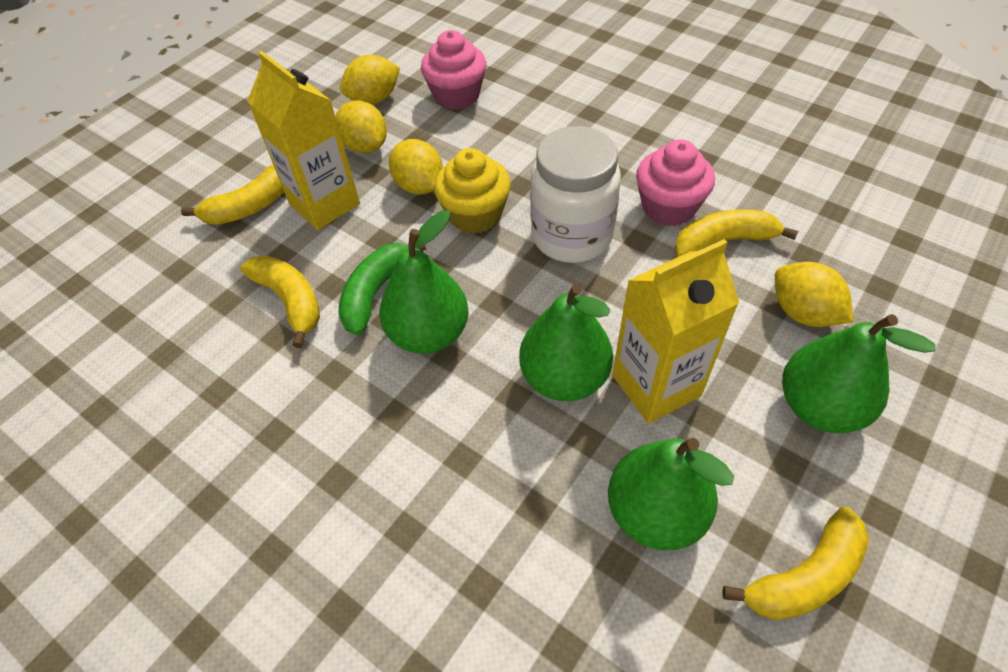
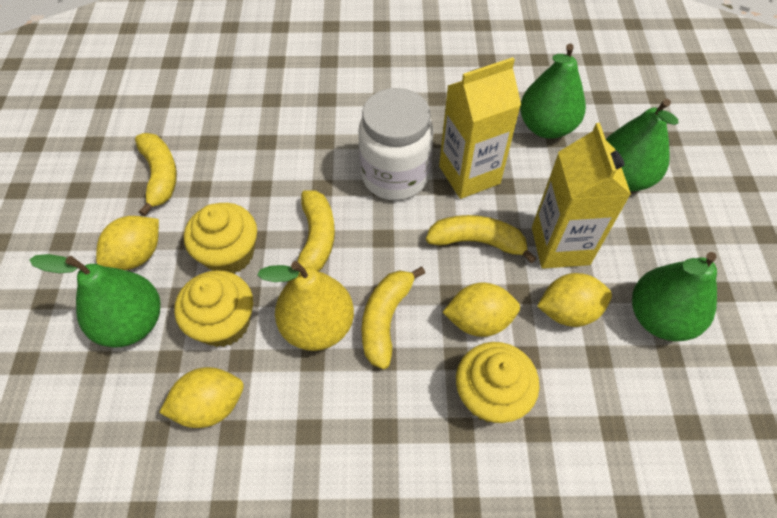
green banana: 1 -> 0
pink cupcake: 2 -> 0
yellow cupcake: 1 -> 3
yellow pear: 0 -> 1

